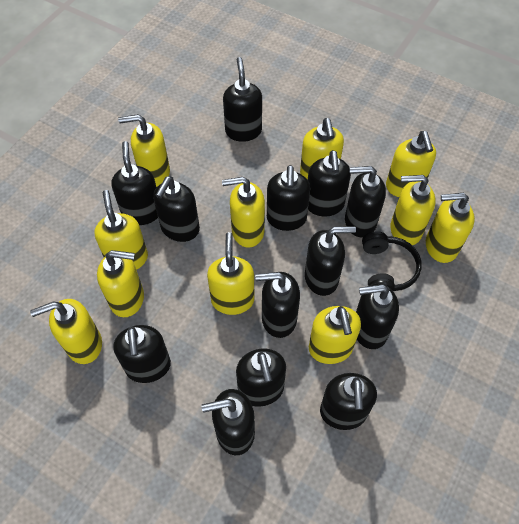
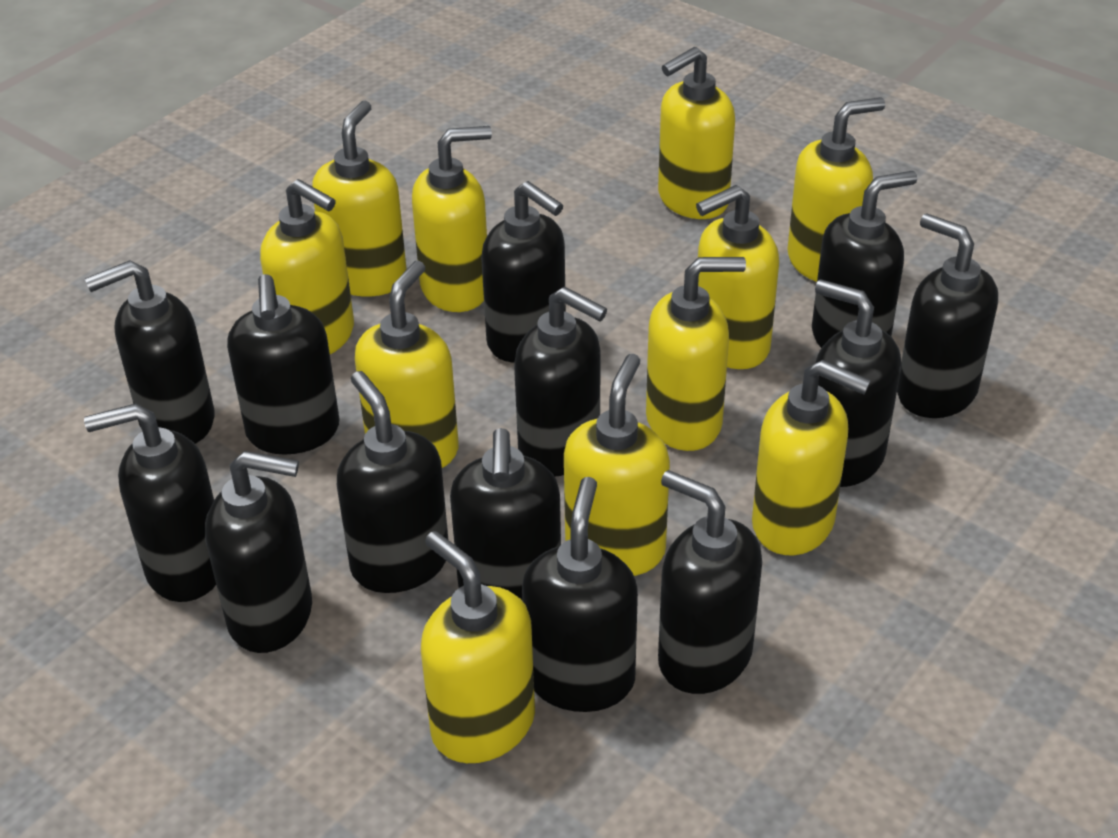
black headphones: 1 -> 0

